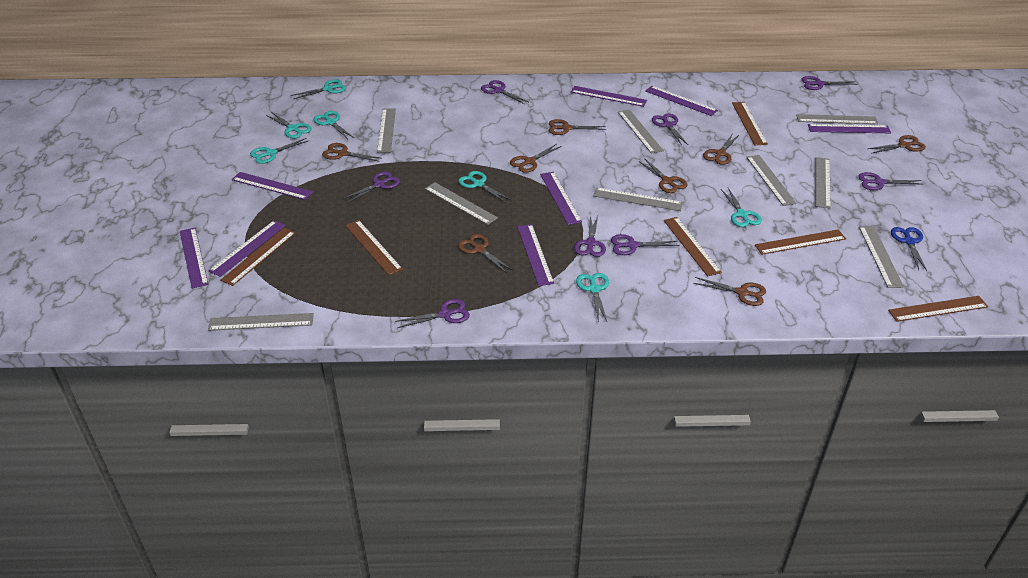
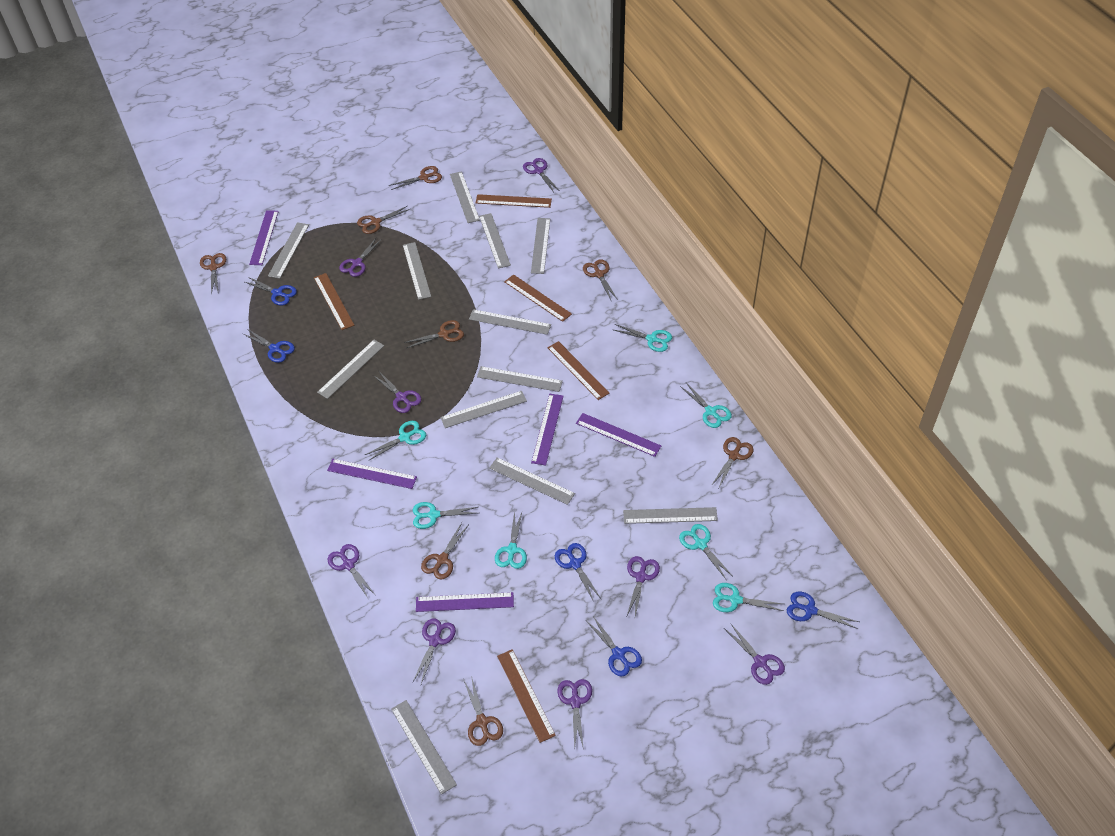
blue scissors: 1 -> 5
brown ruler: 6 -> 5
grey ruler: 9 -> 12
purple ruler: 8 -> 5

